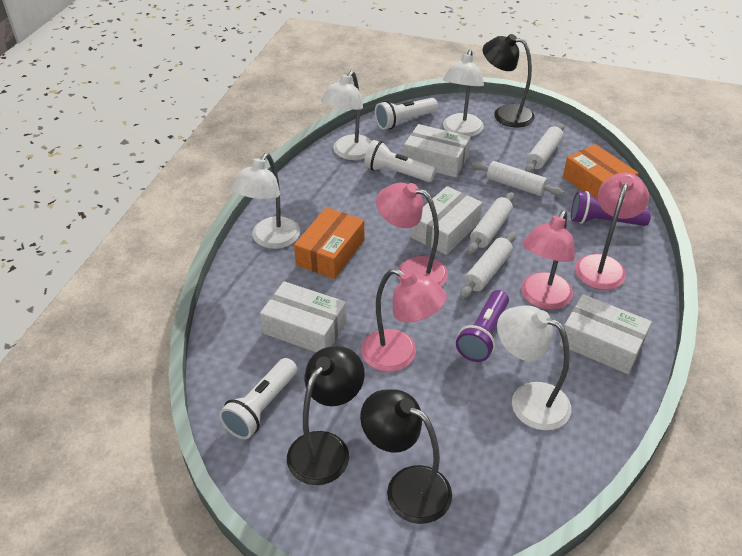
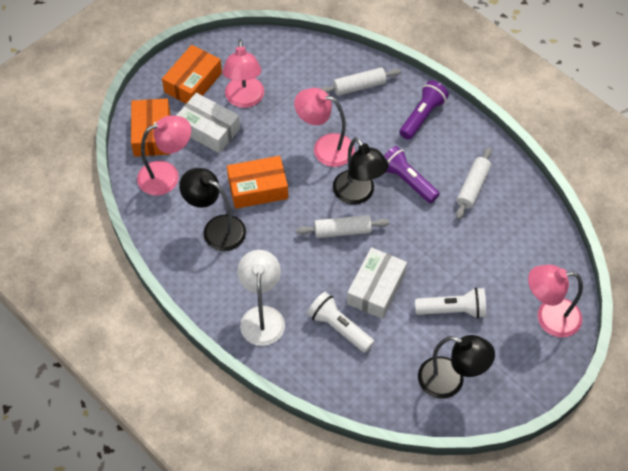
orange box: 2 -> 3
white box: 4 -> 2
white flashlight: 3 -> 2
white lamp: 4 -> 1
white rolling pin: 4 -> 3

